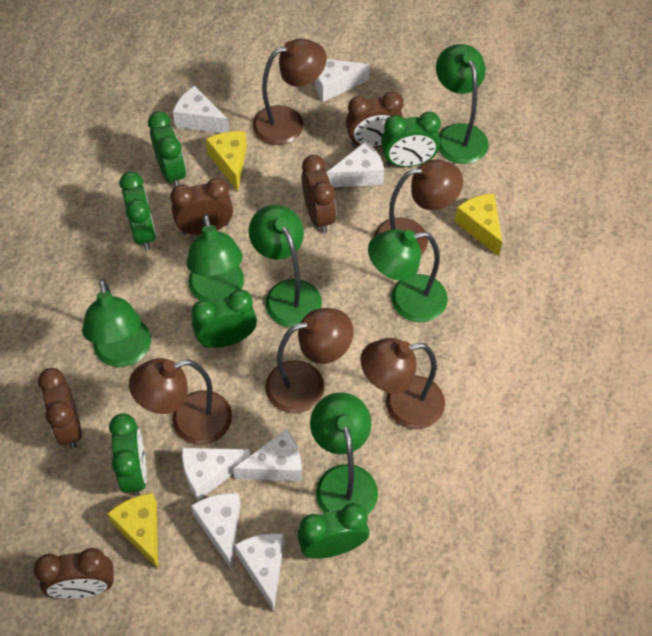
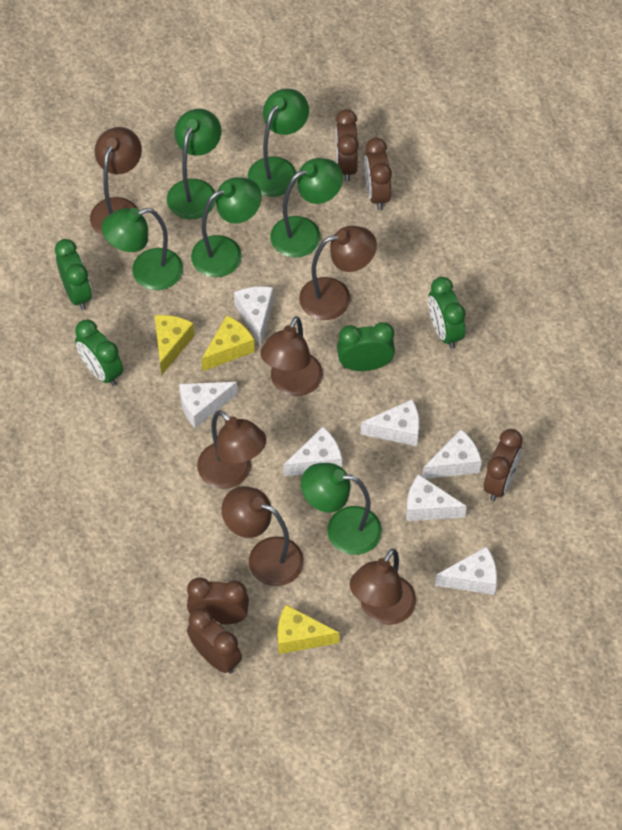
brown lamp: 5 -> 6
green clock: 6 -> 4

